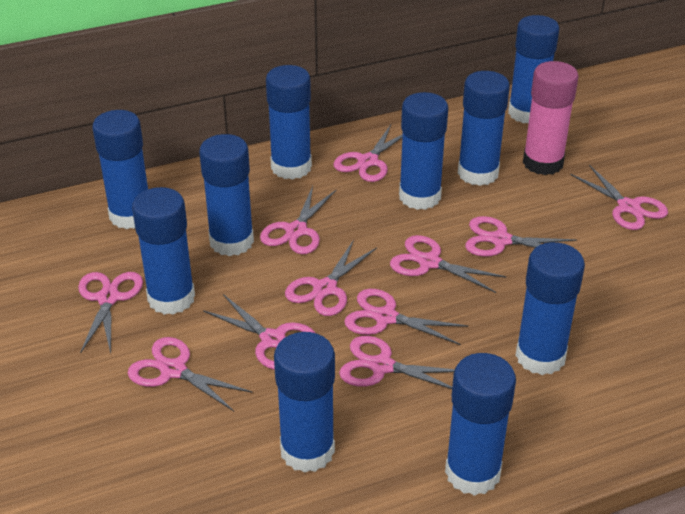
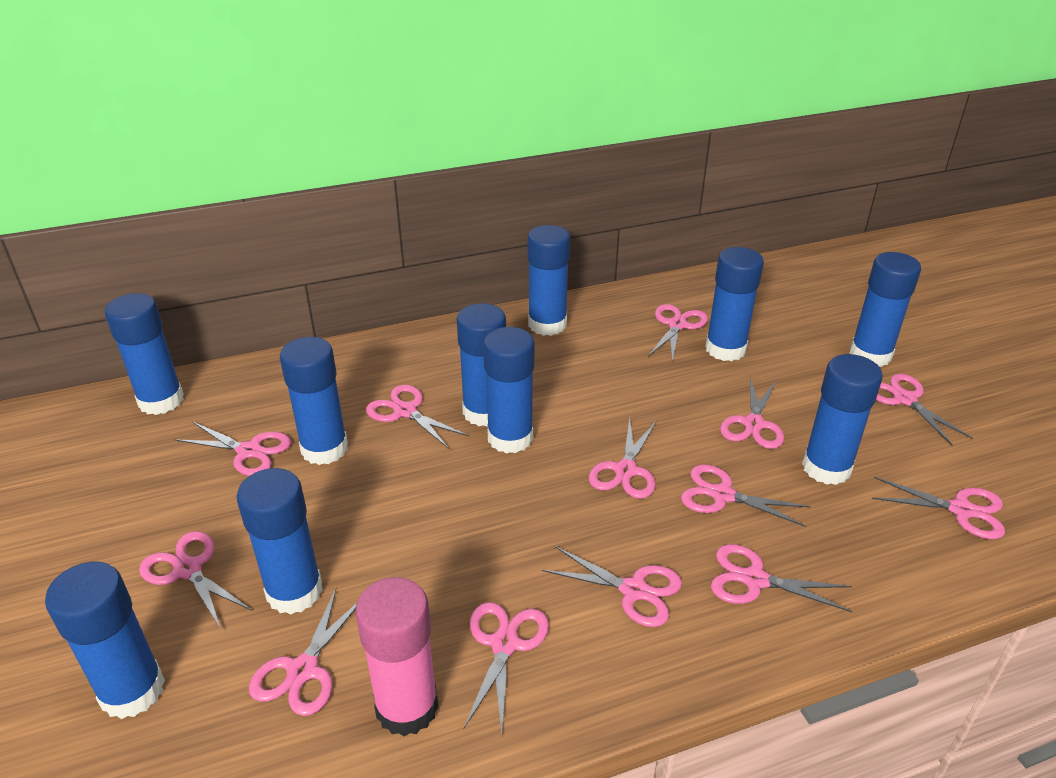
pink scissors: 11 -> 13

